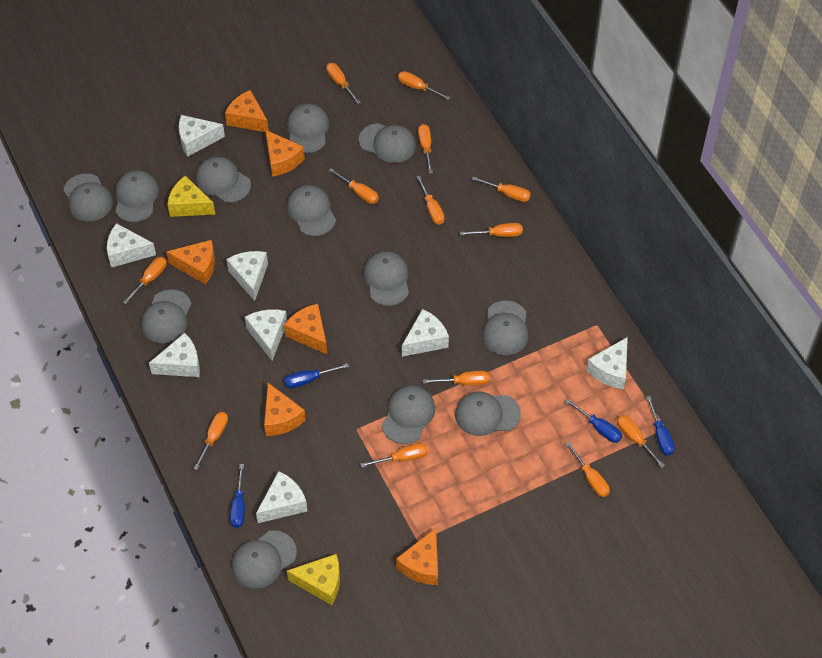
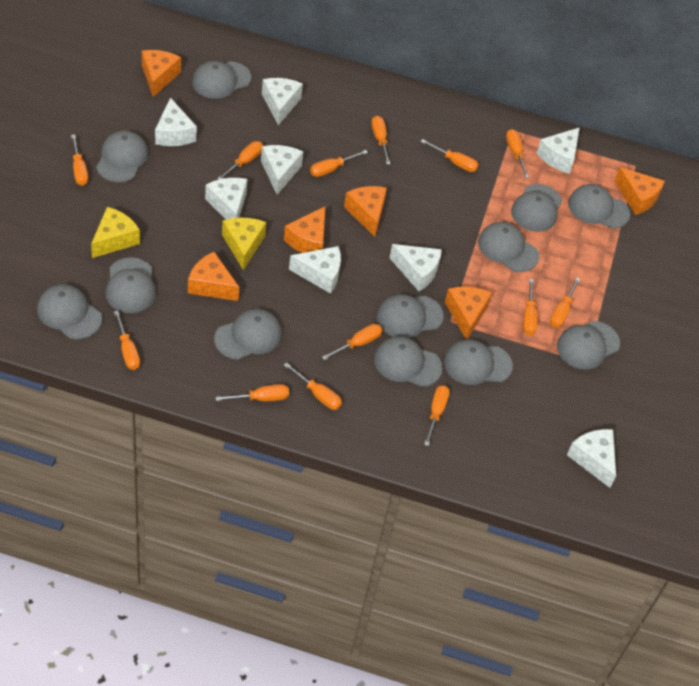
blue screwdriver: 4 -> 0

